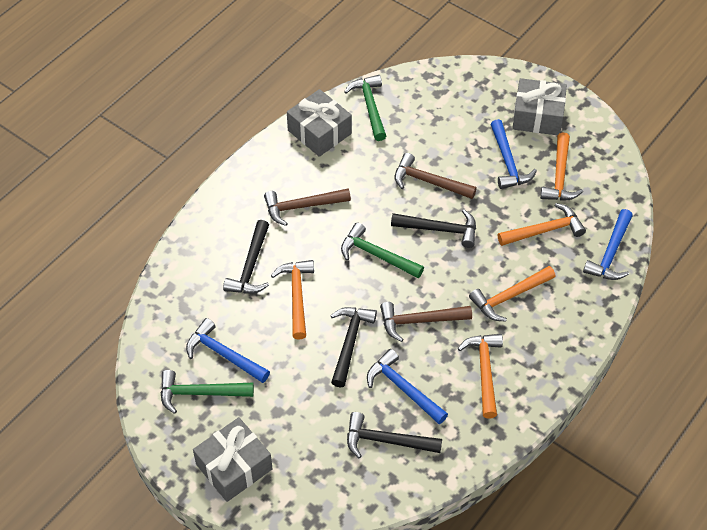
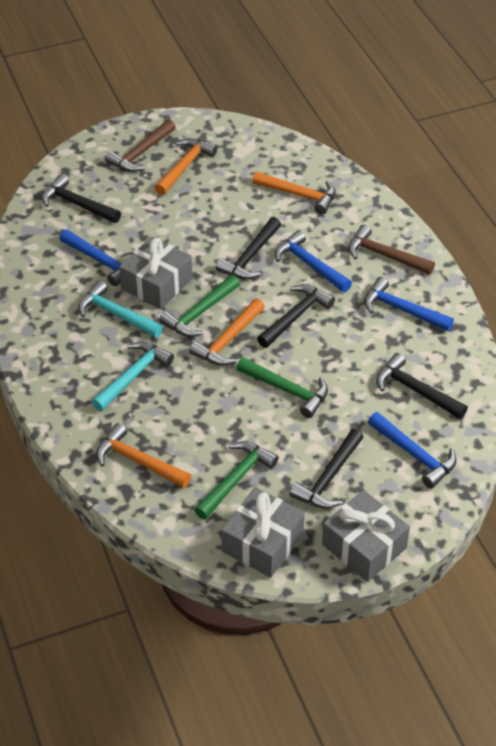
black hammer: 4 -> 5
brown hammer: 3 -> 2
orange hammer: 5 -> 4
turquoise hammer: 0 -> 2

